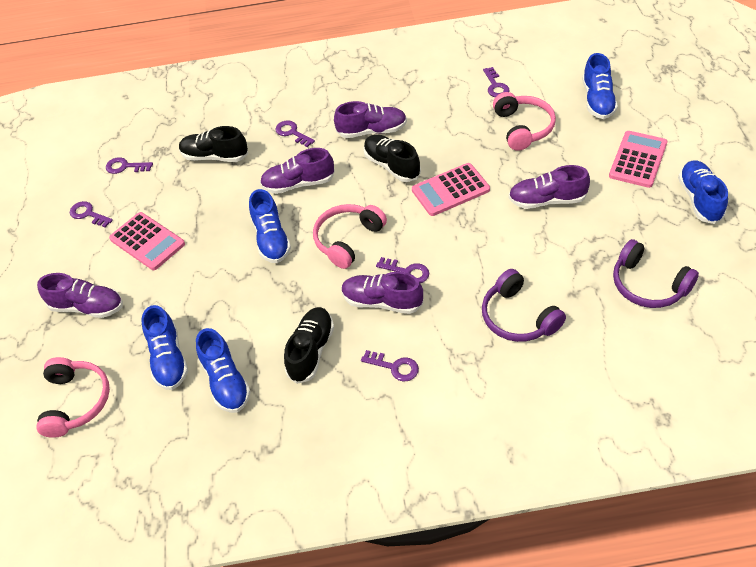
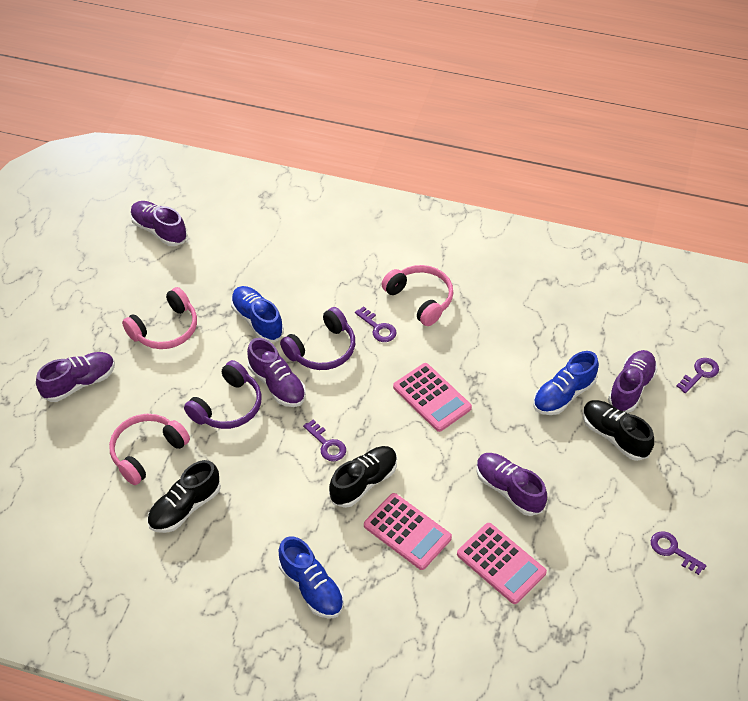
blue shoe: 5 -> 3
purple key: 6 -> 4

